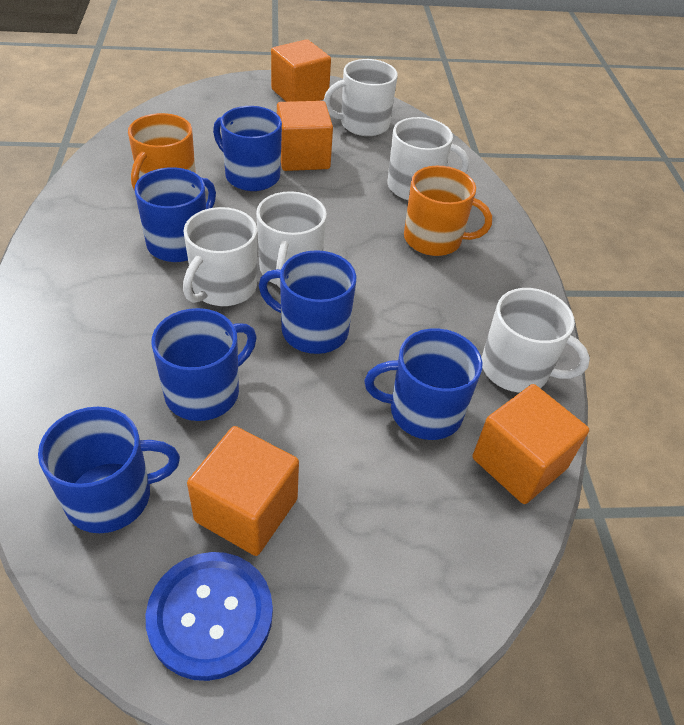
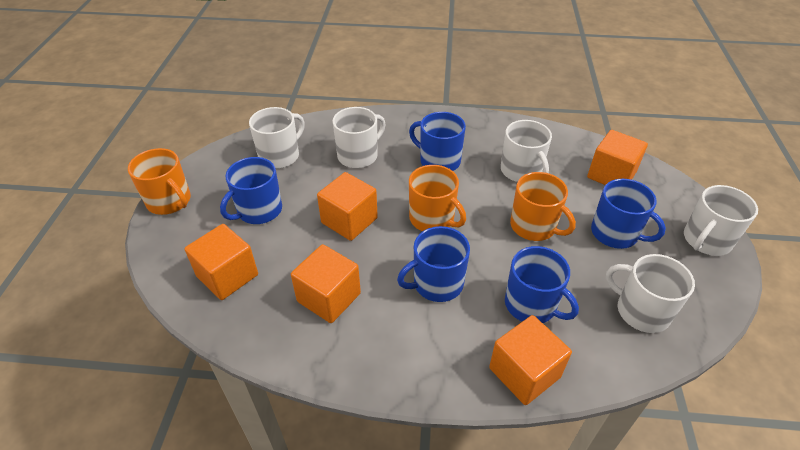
blue button: 1 -> 0
blue mug: 6 -> 5
orange cube: 4 -> 5
orange mug: 2 -> 3

